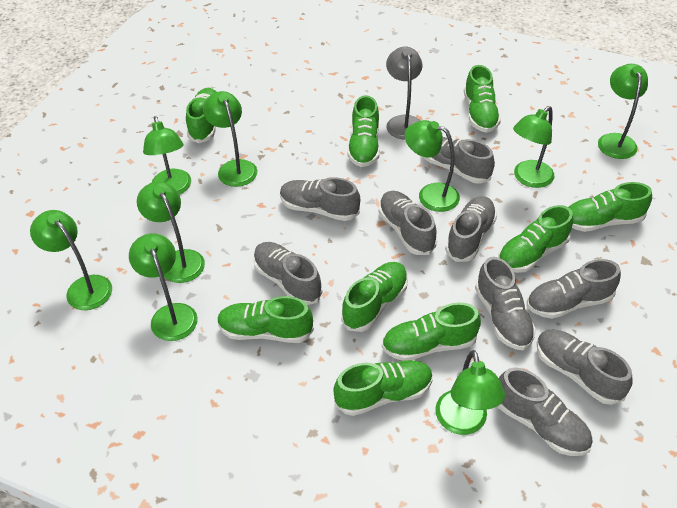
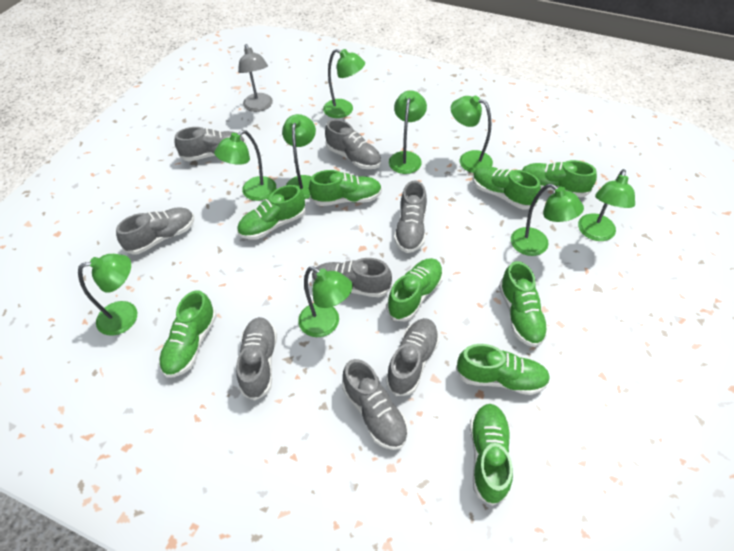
grey shoe: 9 -> 8

